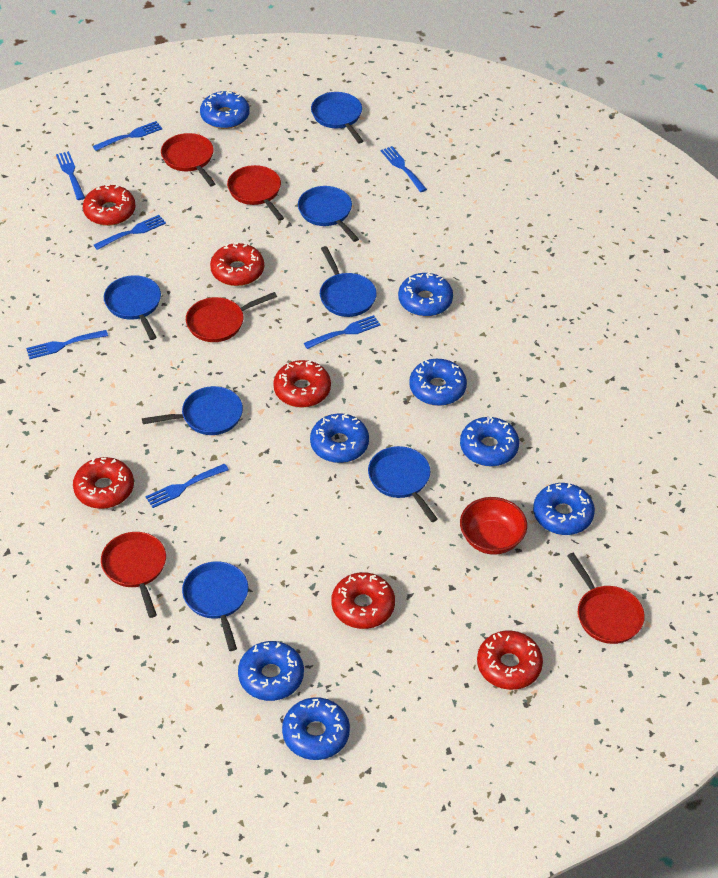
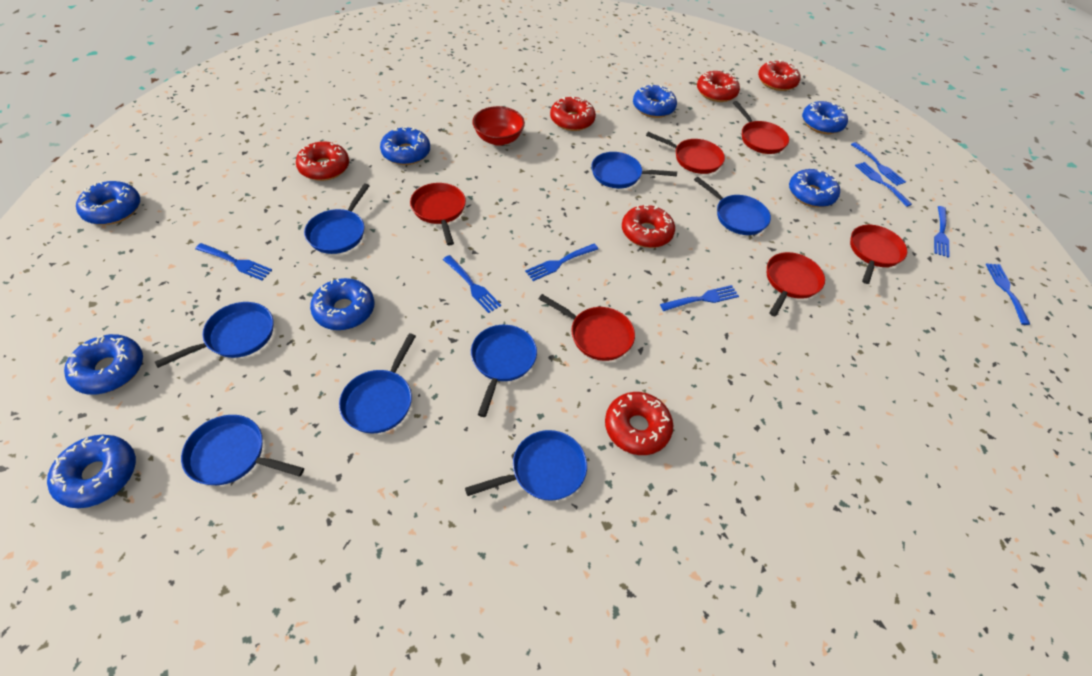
blue fork: 7 -> 8
blue pan: 7 -> 8
red pan: 5 -> 6

